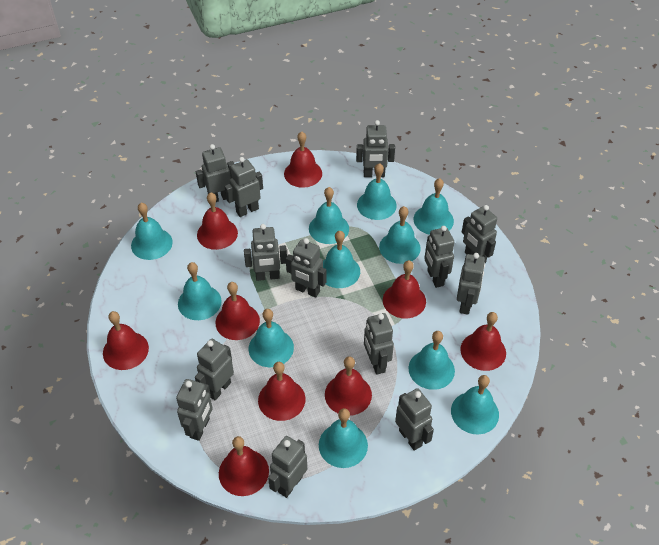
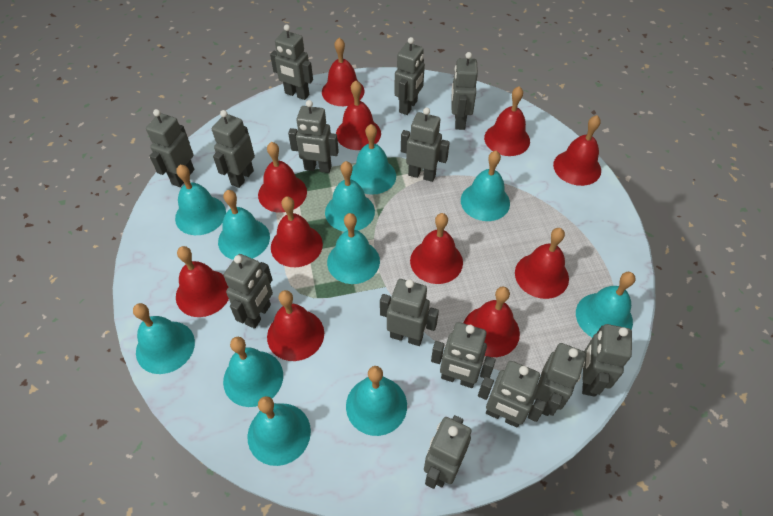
grey robot: 13 -> 14
red bell: 9 -> 11

